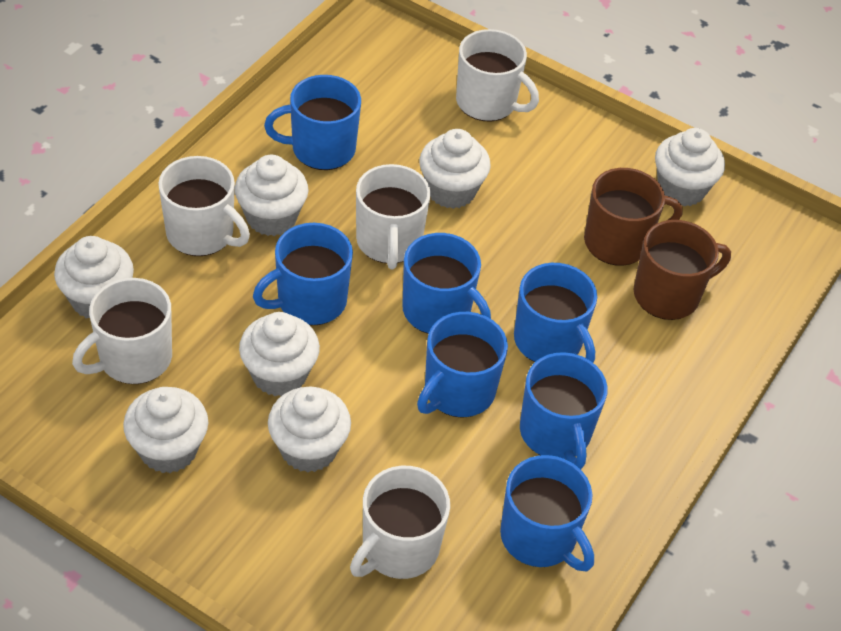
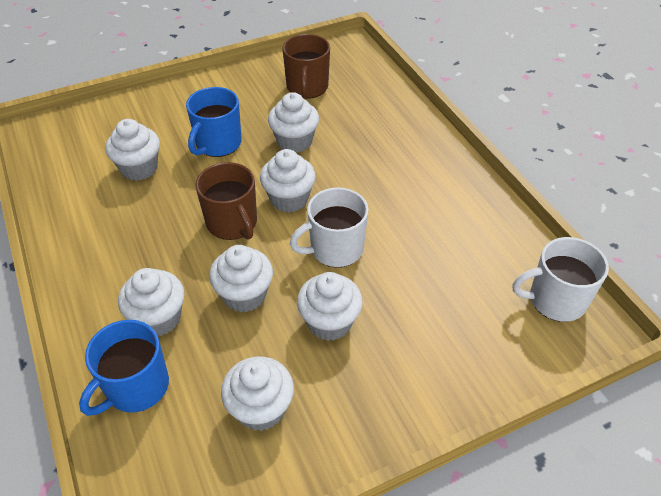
blue mug: 7 -> 2
white mug: 5 -> 2

